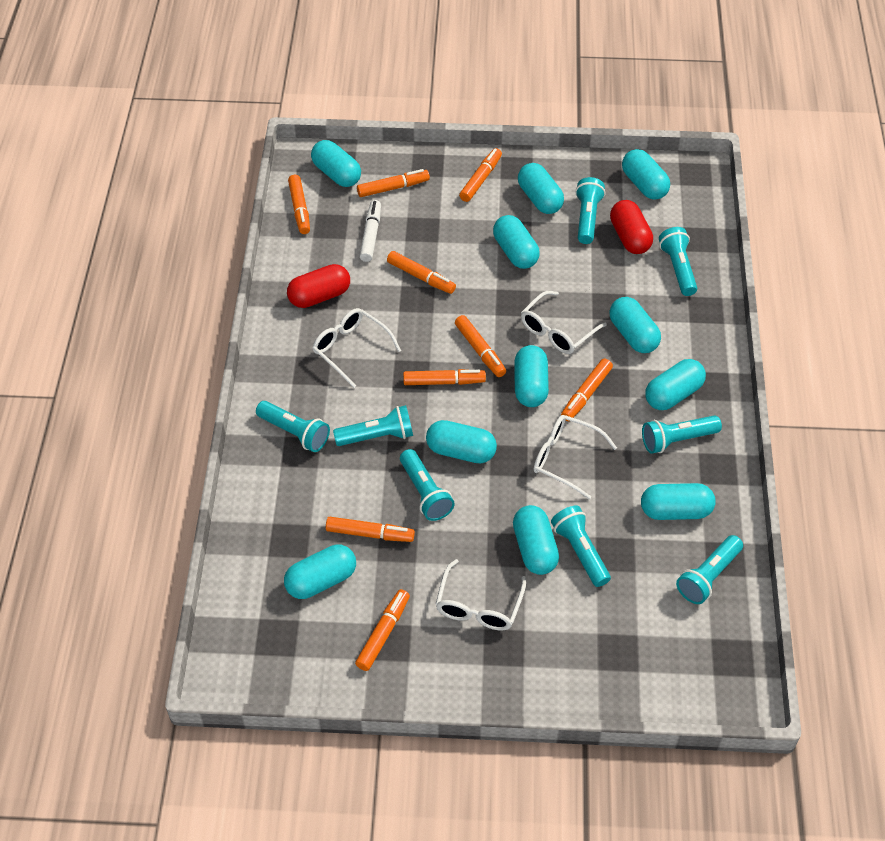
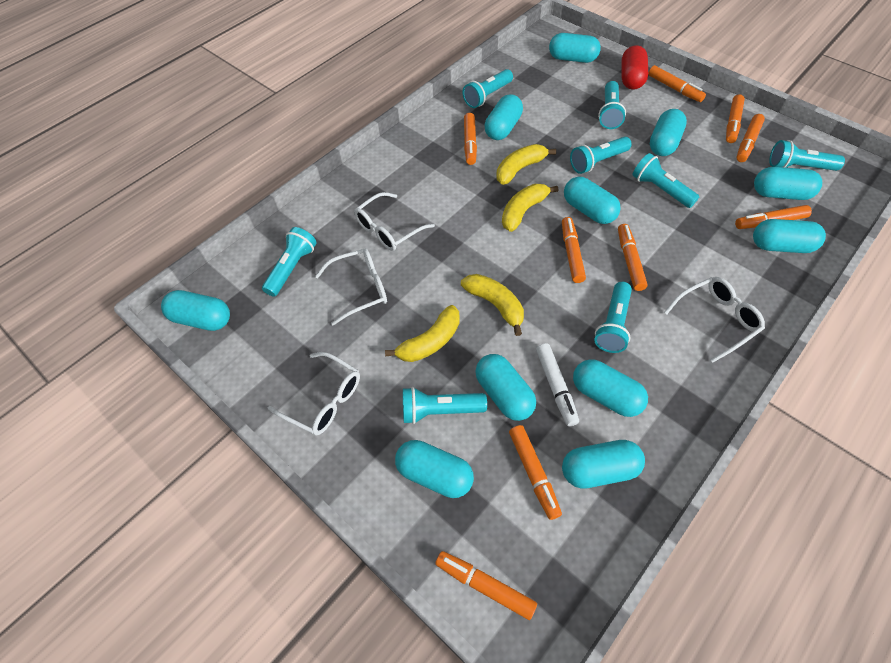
red capsule: 2 -> 1
yellow banana: 0 -> 4

